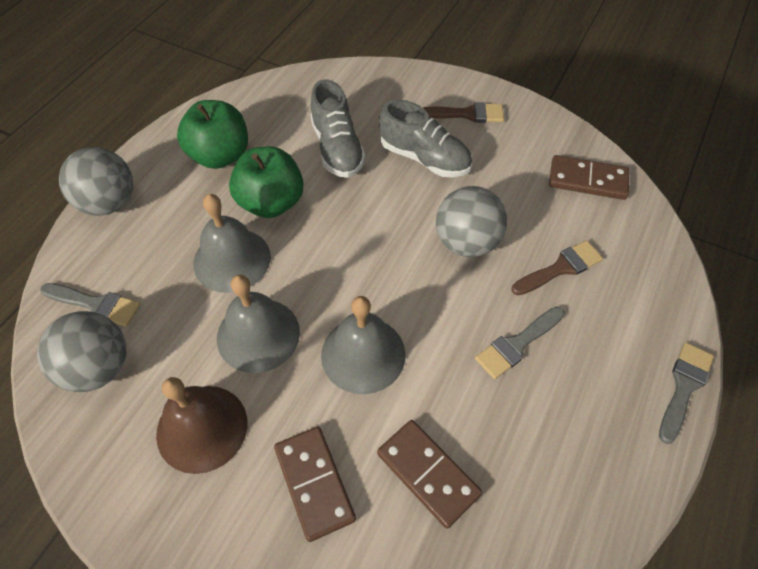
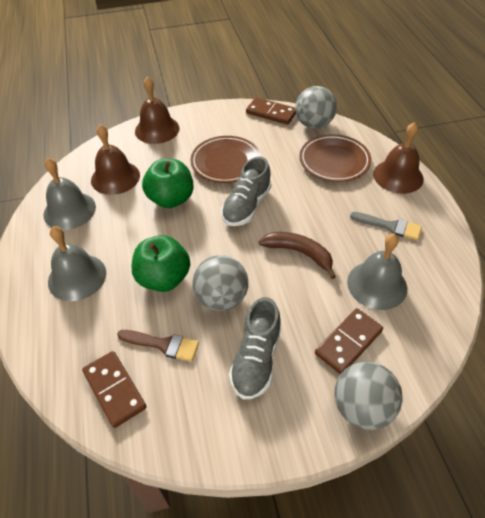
brown banana: 0 -> 1
brown bell: 1 -> 3
brown brush: 2 -> 1
brown plate: 0 -> 2
grey brush: 3 -> 1

